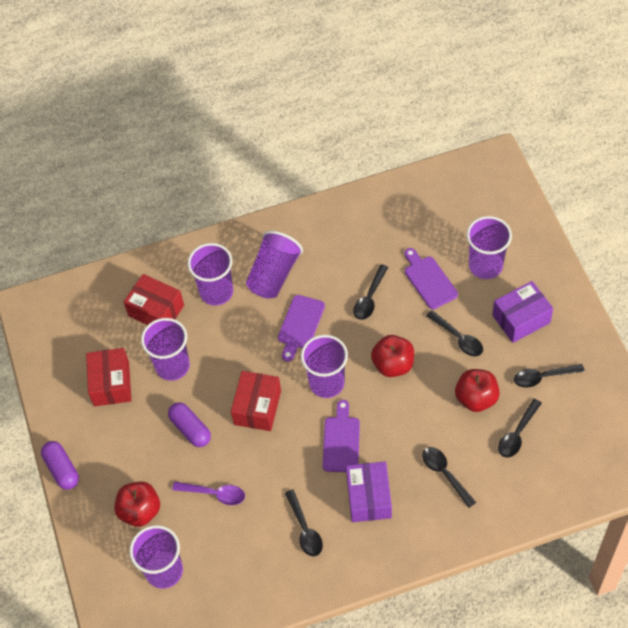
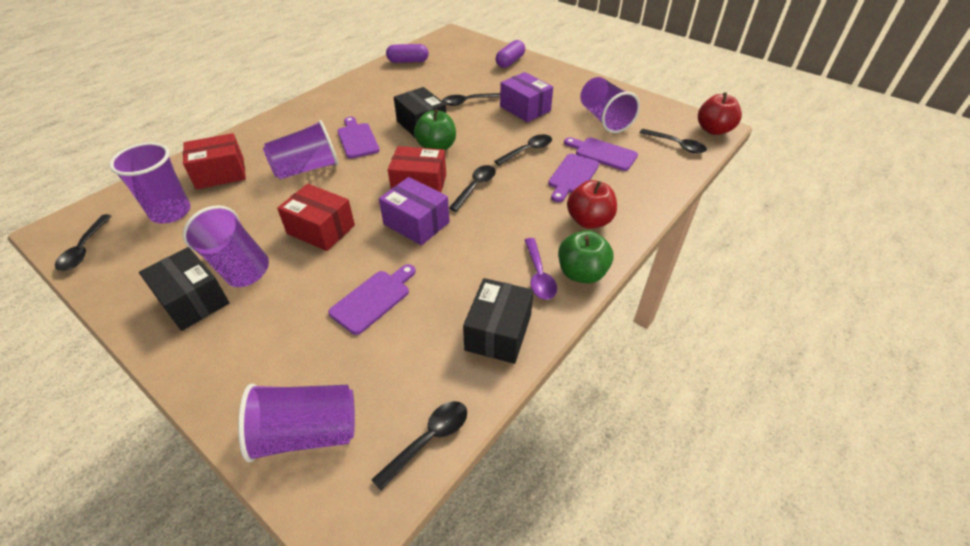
black box: 0 -> 3
green apple: 0 -> 2
purple cup: 6 -> 5
purple cutting board: 3 -> 4
red apple: 3 -> 2

